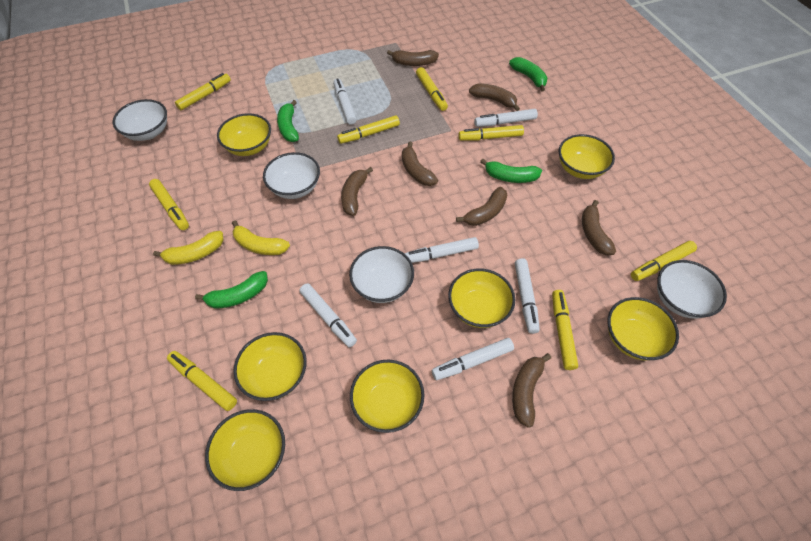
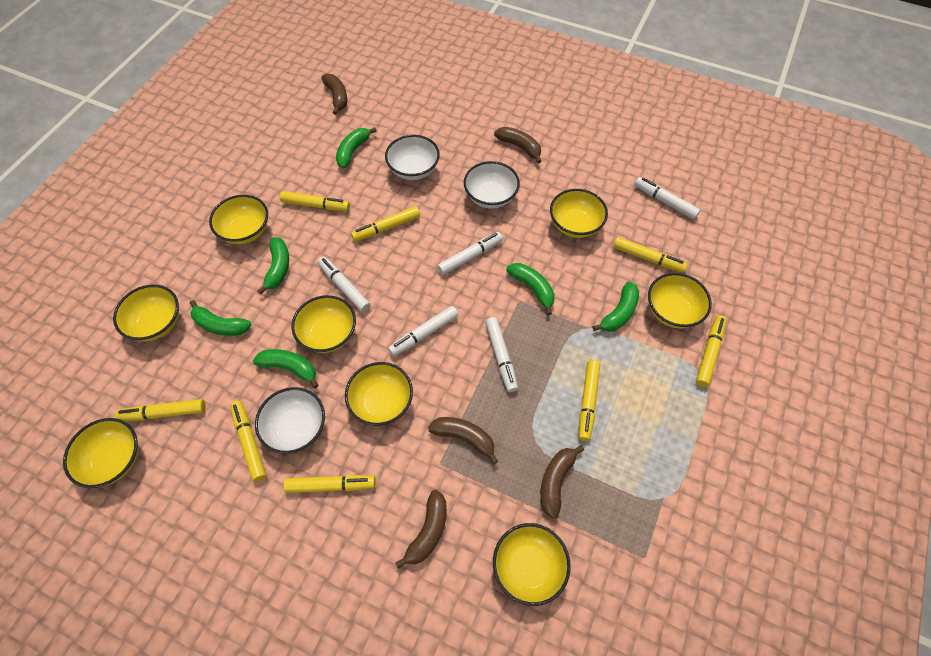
brown banana: 7 -> 5
green banana: 4 -> 6
white bowl: 4 -> 3
white marker: 6 -> 5
yellow banana: 2 -> 0
yellow bowl: 7 -> 8

